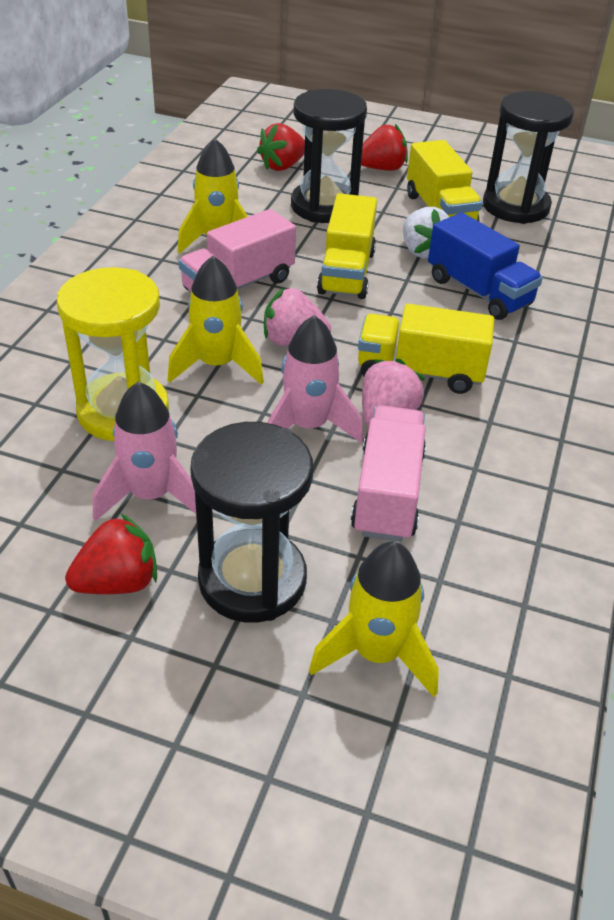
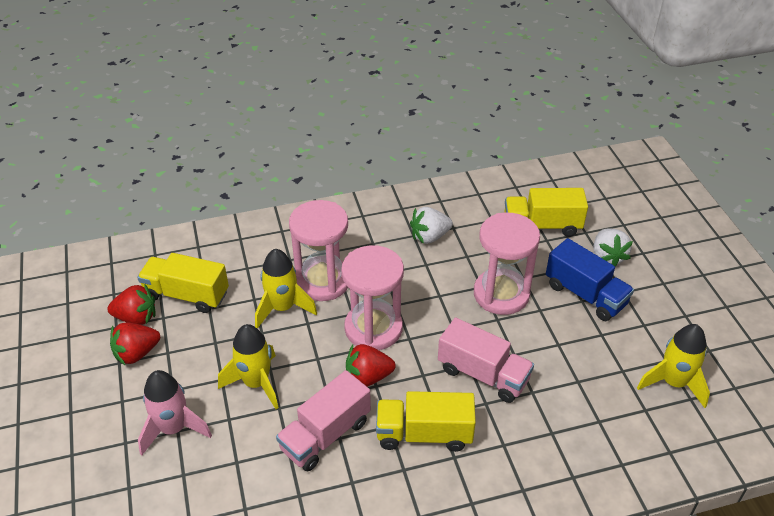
black hourglass: 3 -> 0
pink hourglass: 0 -> 3
pink rocket: 2 -> 1
pink strawberry: 2 -> 0
white strawberry: 1 -> 2
yellow hourglass: 1 -> 0

